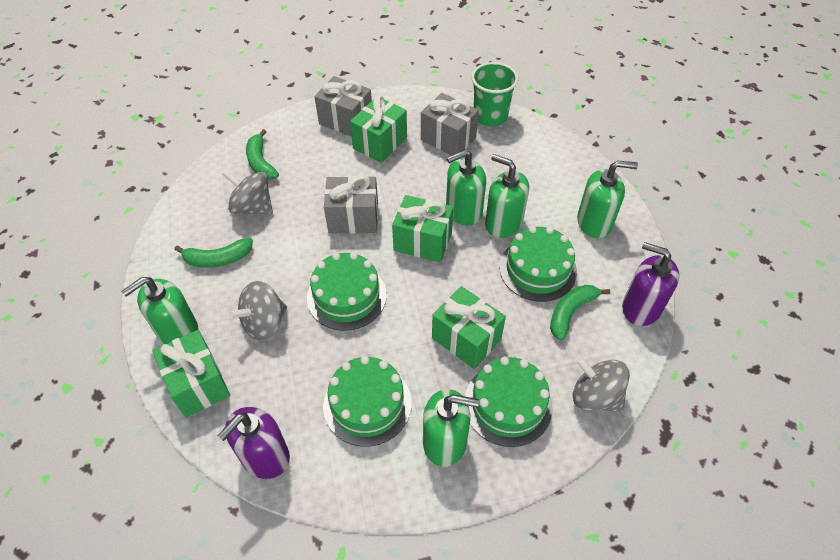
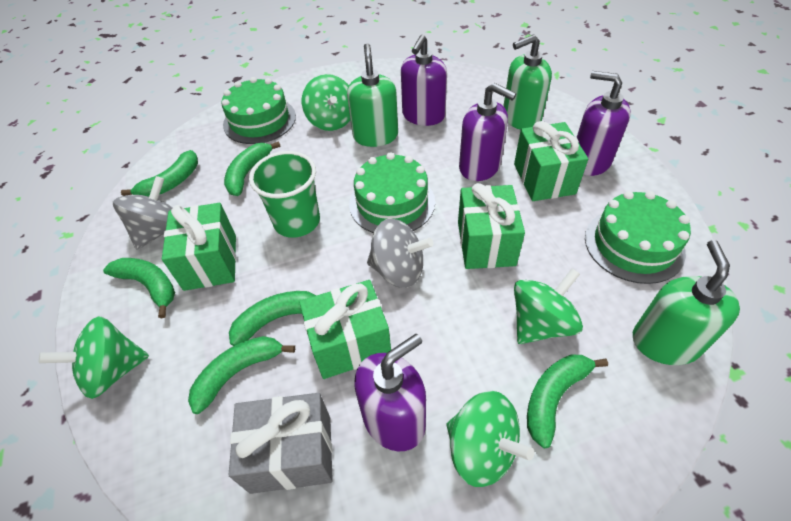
green banana: 3 -> 6
green cake: 4 -> 3
green soap dispenser: 5 -> 3
green spinning top: 0 -> 4
grey gift: 3 -> 1
grey spinning top: 3 -> 2
purple soap dispenser: 2 -> 4

